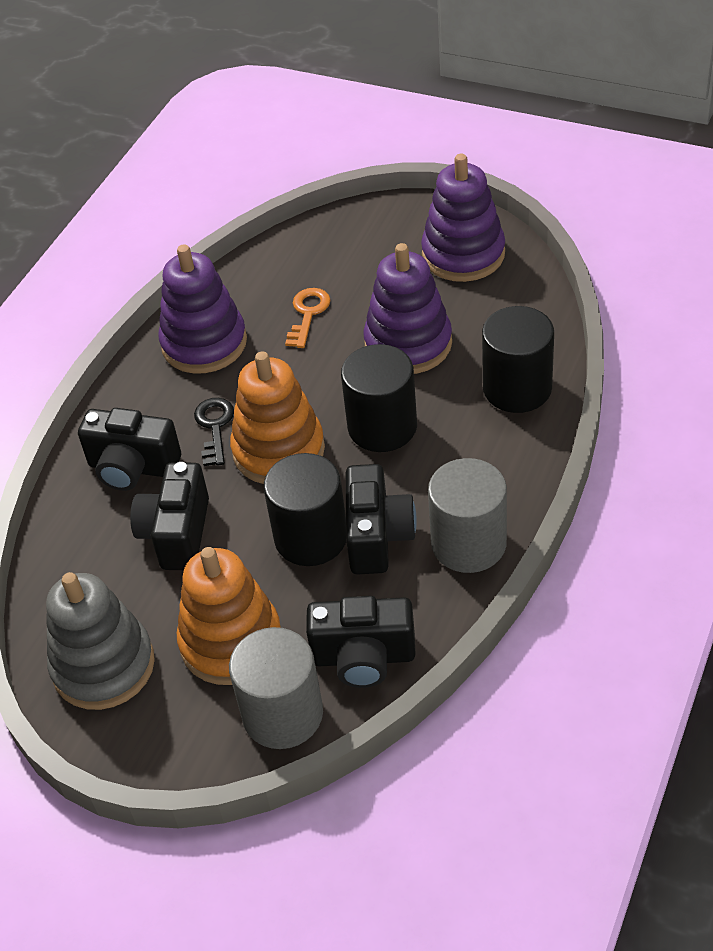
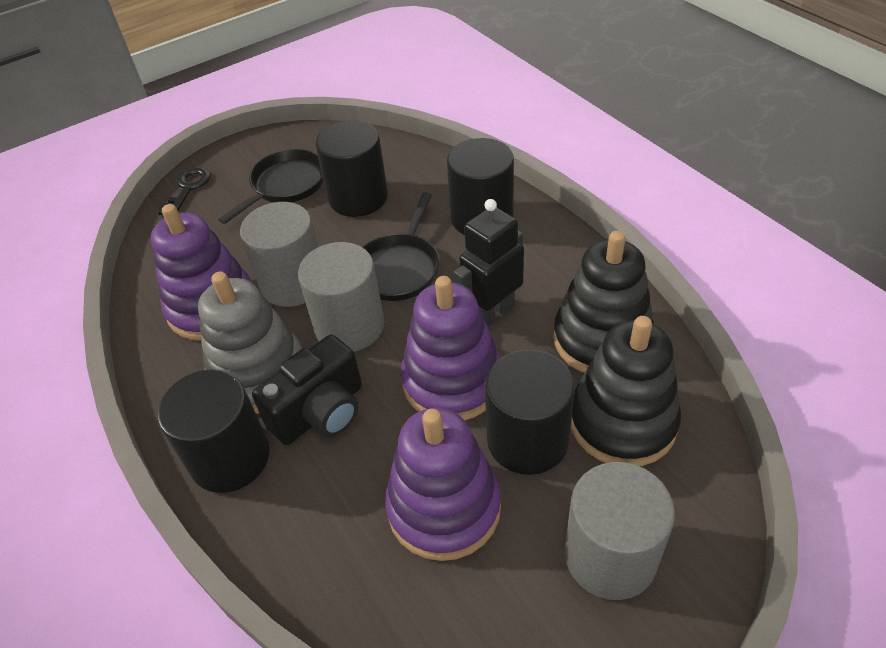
black camera: 4 -> 1
black cylinder: 3 -> 4
black pan: 0 -> 2
black robot: 0 -> 1
black stacking toy: 0 -> 2
grey cylinder: 2 -> 3
orange key: 1 -> 0
orange stacking toy: 2 -> 0

